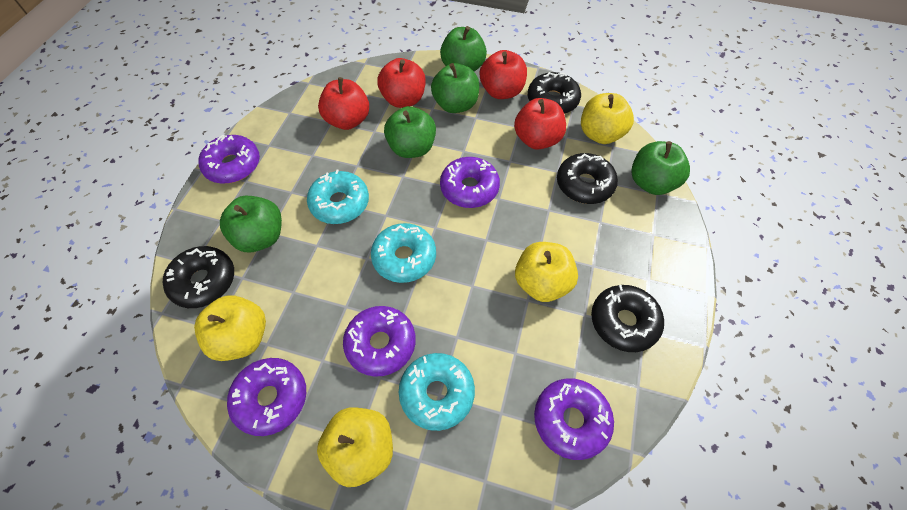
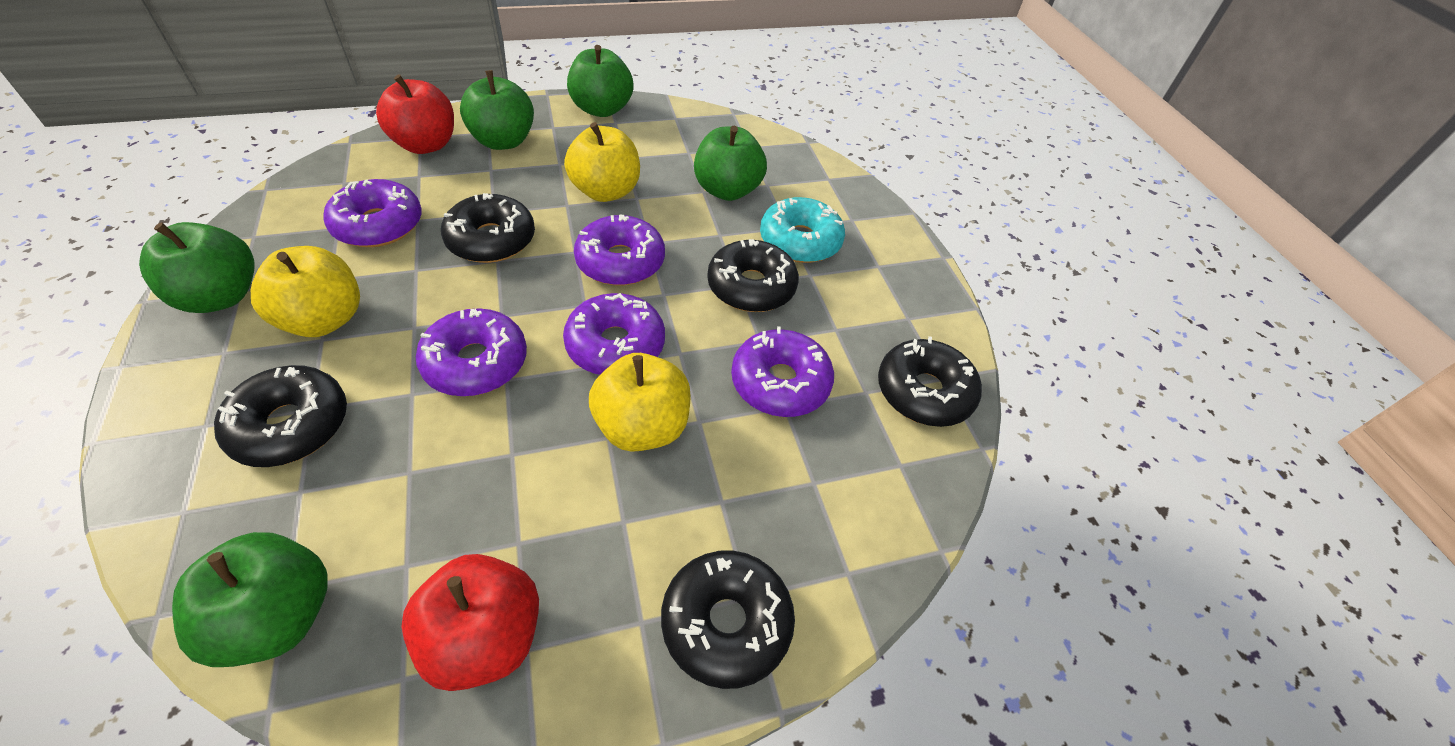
black donut: 4 -> 5
red apple: 4 -> 2
turquoise donut: 3 -> 1
yellow apple: 4 -> 3

